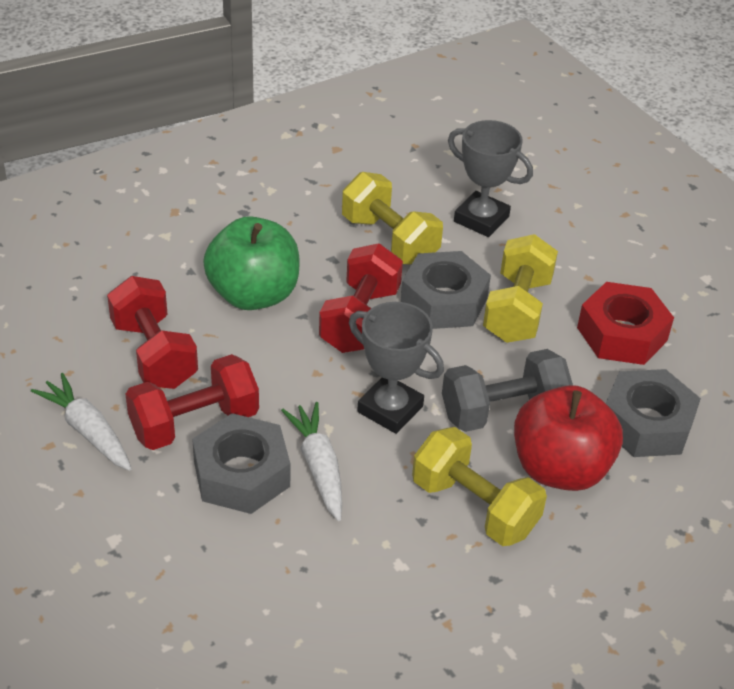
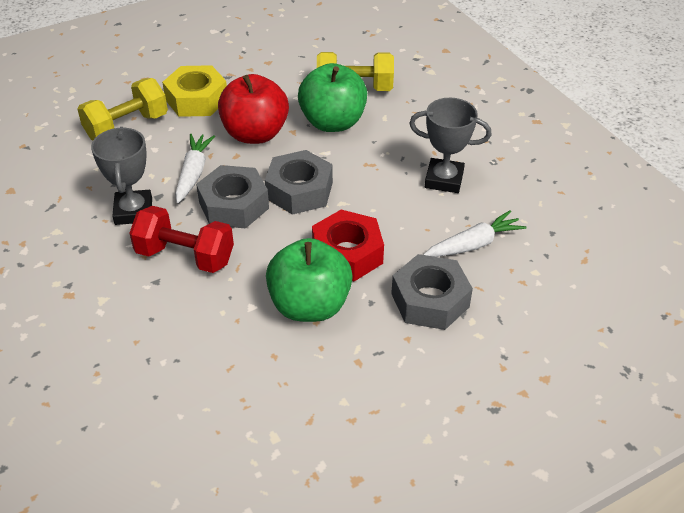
green apple: 1 -> 2
grey dumbbell: 1 -> 0
red dumbbell: 3 -> 1
yellow dumbbell: 3 -> 2
yellow nut: 0 -> 1

